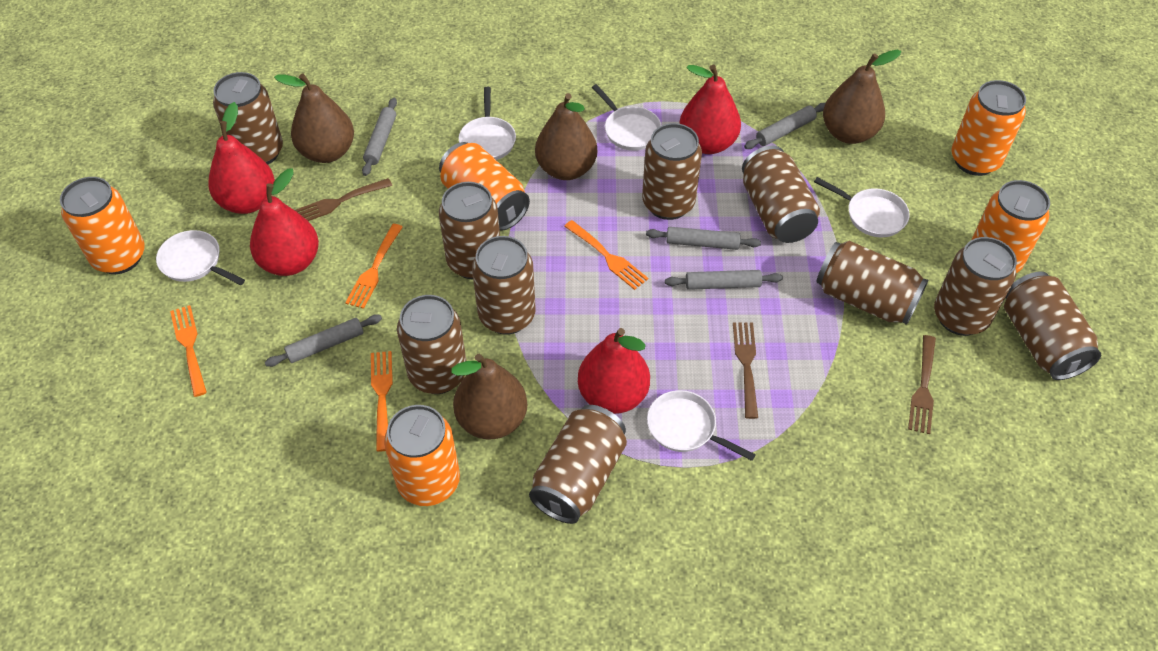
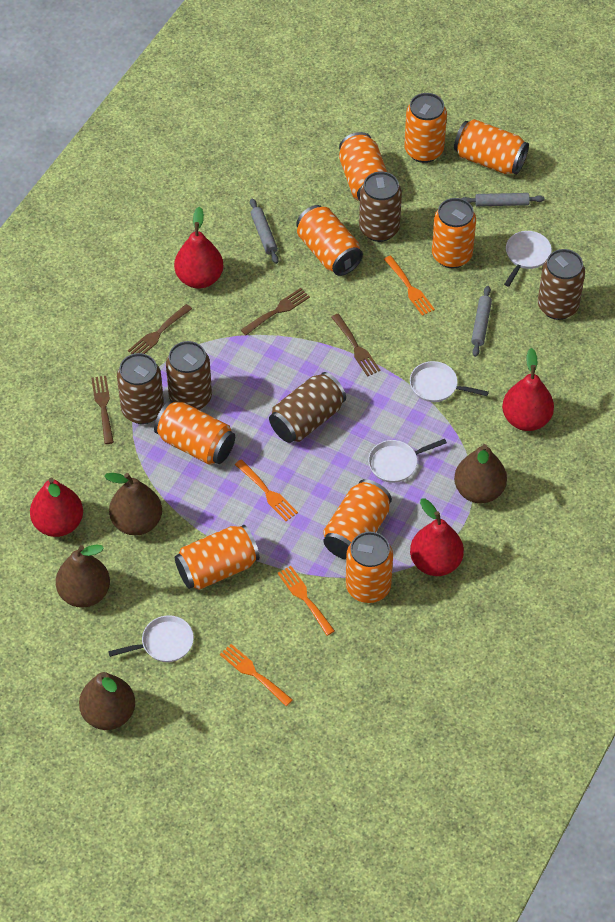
brown can: 10 -> 5
brown fork: 3 -> 4
grey rolling pin: 5 -> 3
orange can: 5 -> 9
white pan: 5 -> 4

